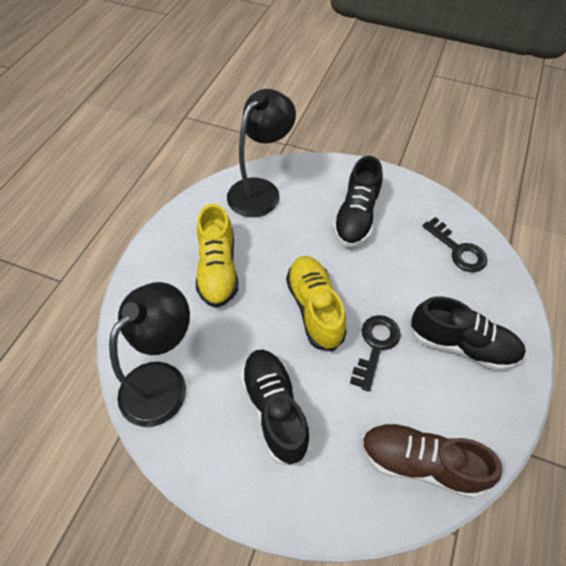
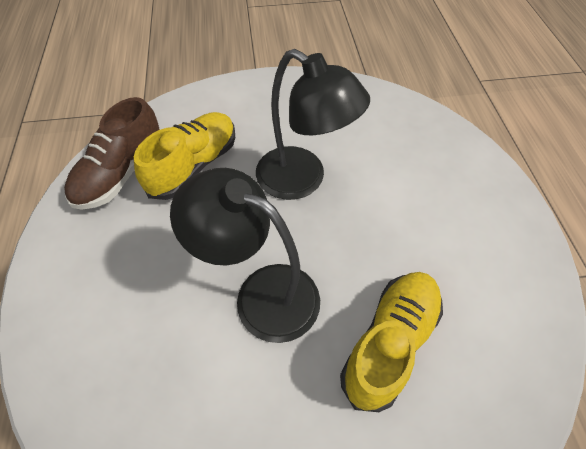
black key: 2 -> 0
black shoe: 3 -> 0

